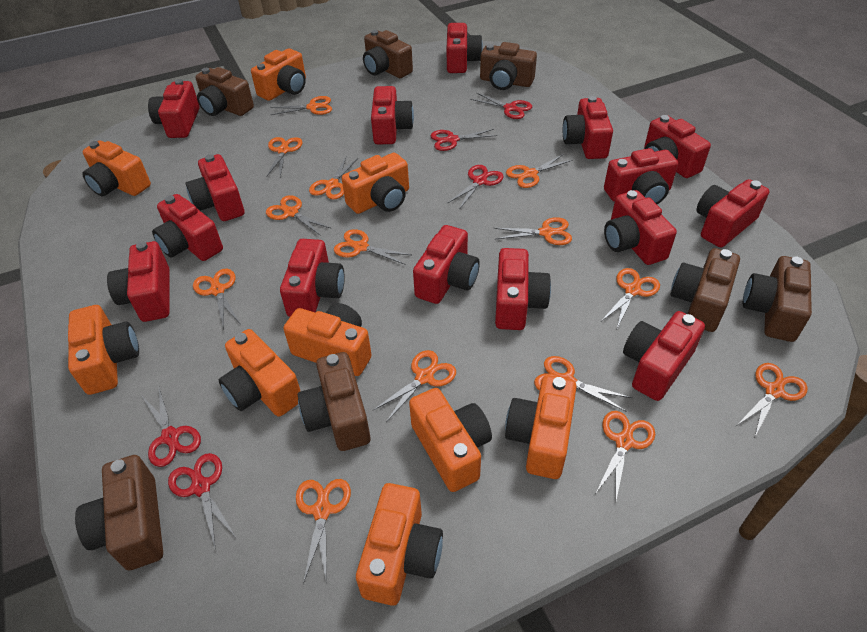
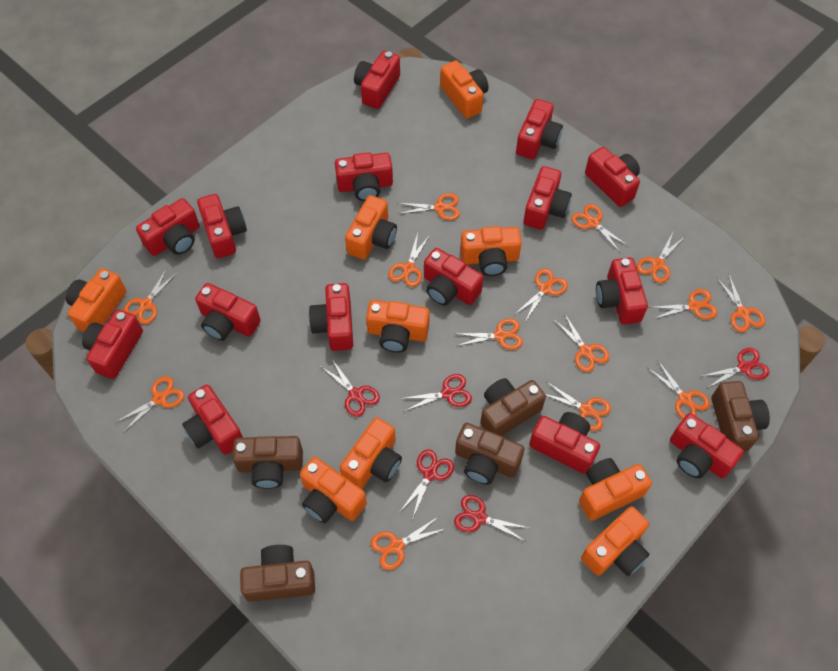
brown camera: 7 -> 5

